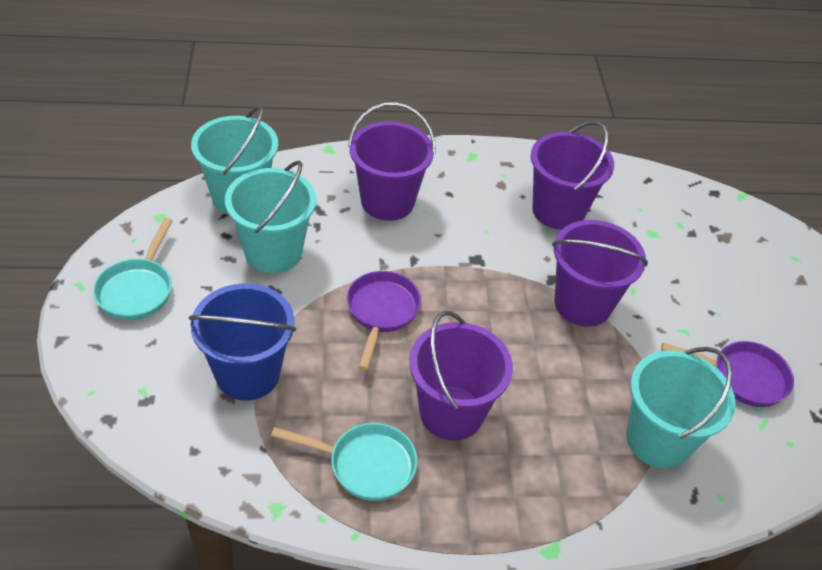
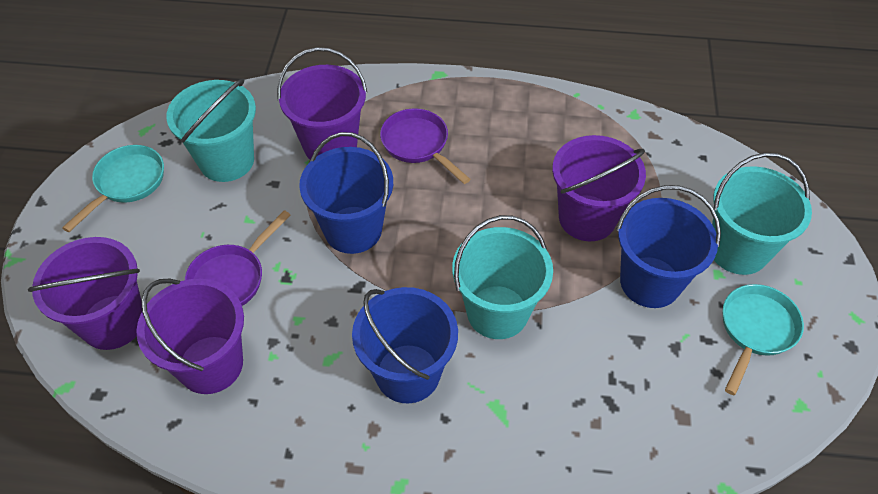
blue bucket: 1 -> 3

